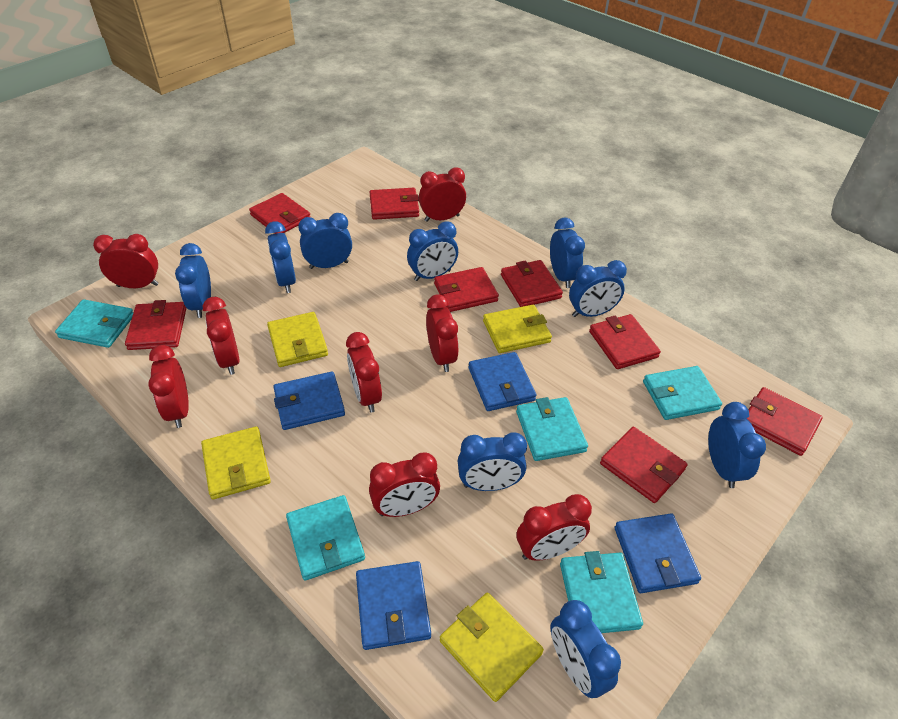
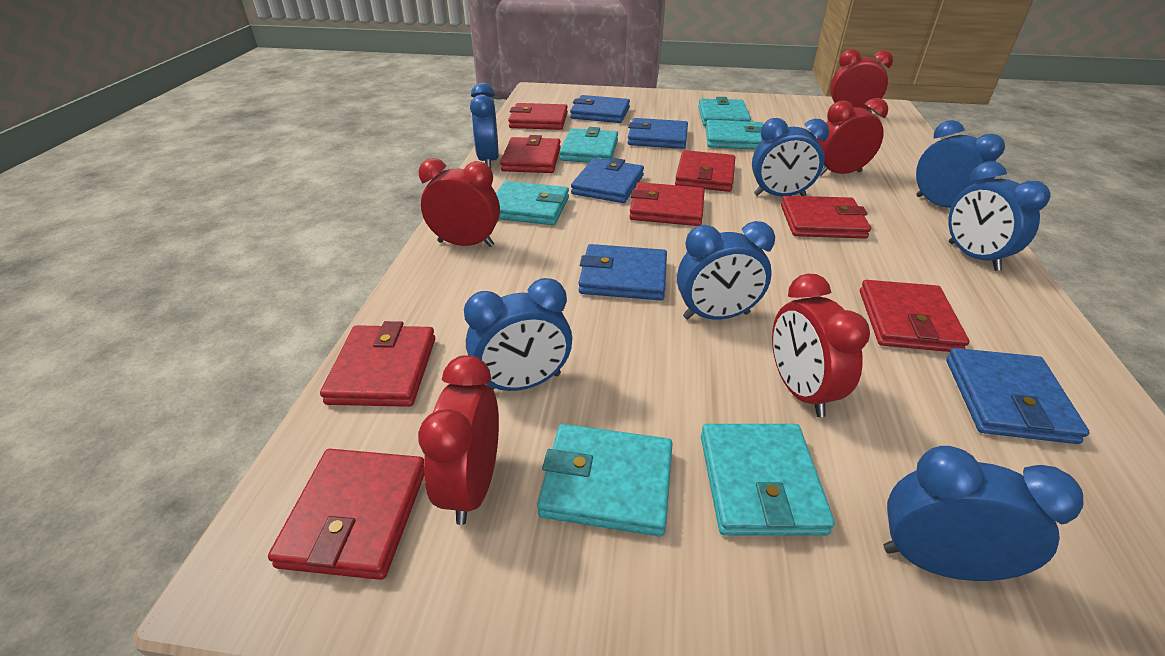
blue clock: 9 -> 7
blue wallet: 4 -> 5
red clock: 8 -> 5
turquoise wallet: 5 -> 6
yellow wallet: 4 -> 0

